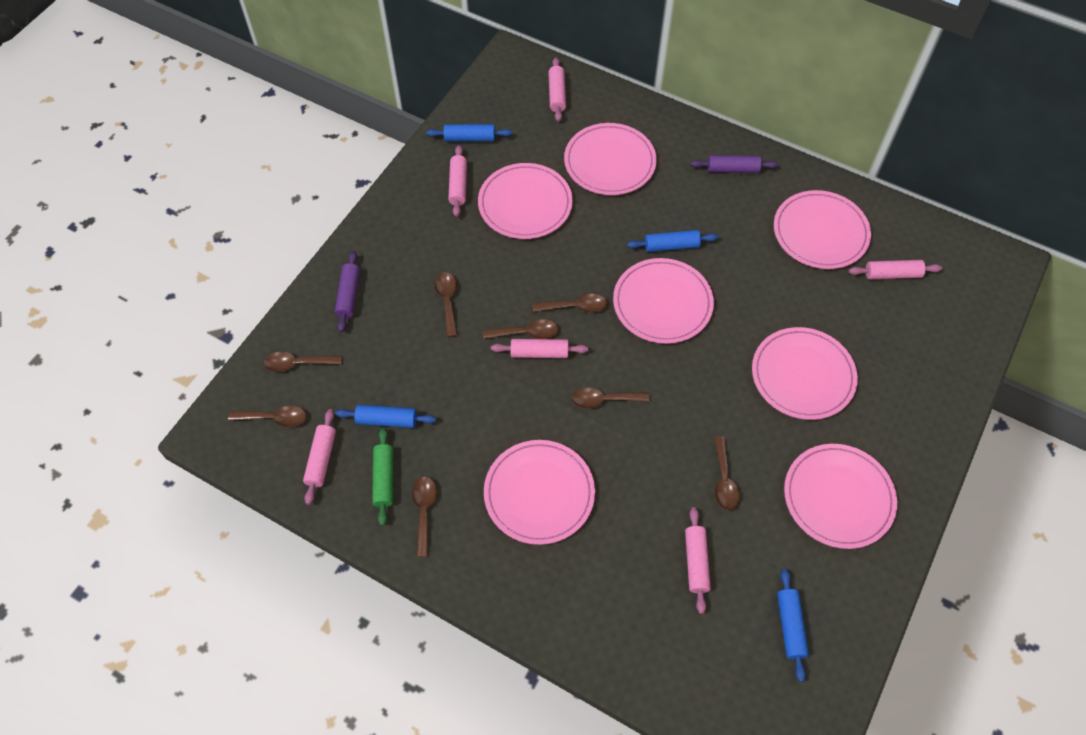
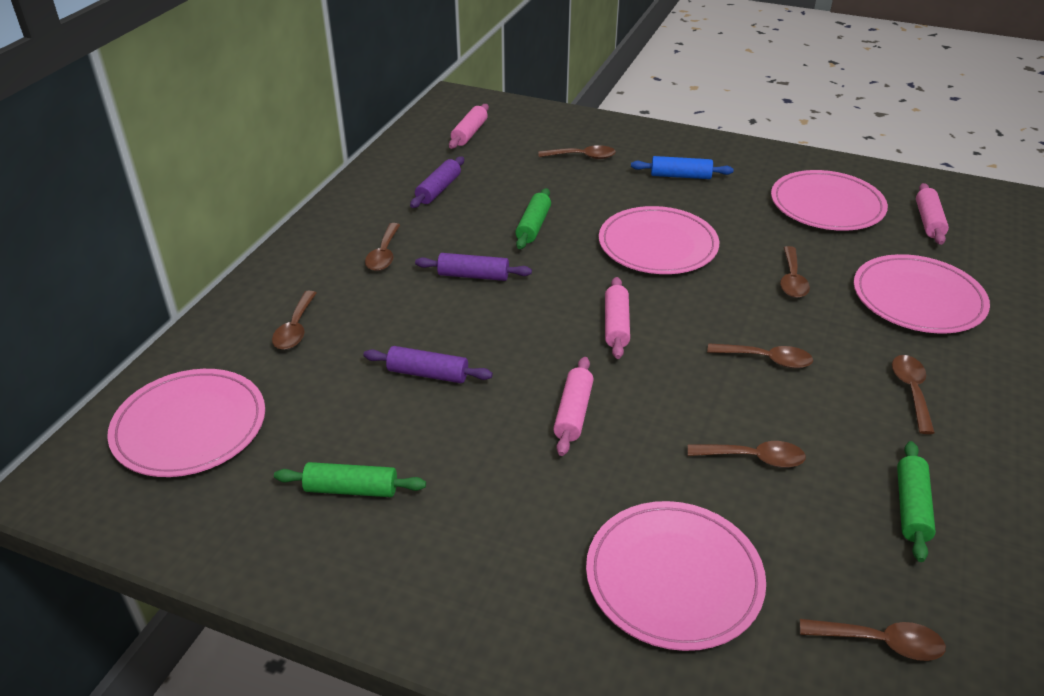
blue rolling pin: 4 -> 1
green rolling pin: 1 -> 3
pink plate: 7 -> 5
pink rolling pin: 6 -> 4
purple rolling pin: 2 -> 3

